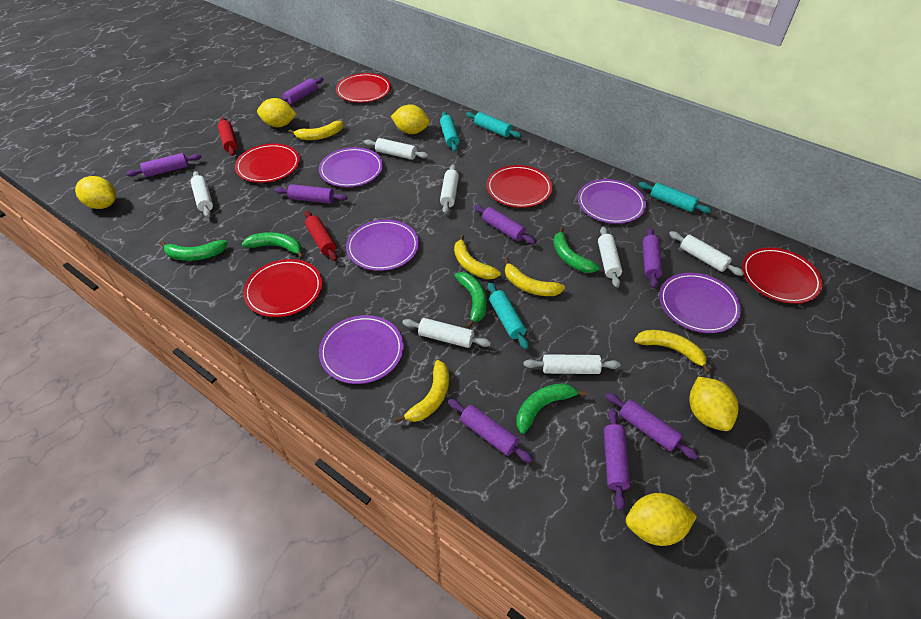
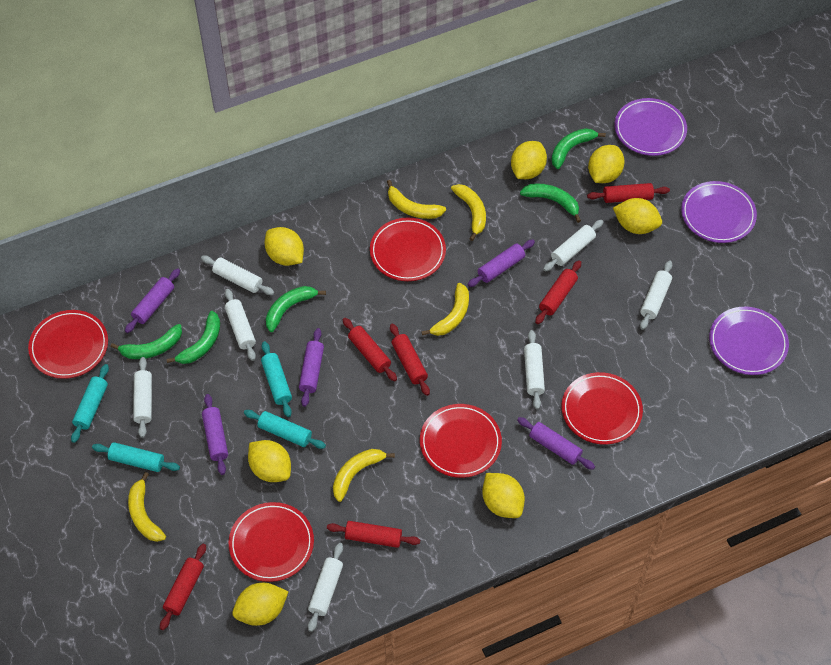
purple plate: 5 -> 3
purple rolling pin: 8 -> 5
red rolling pin: 2 -> 6
yellow lemon: 5 -> 7

